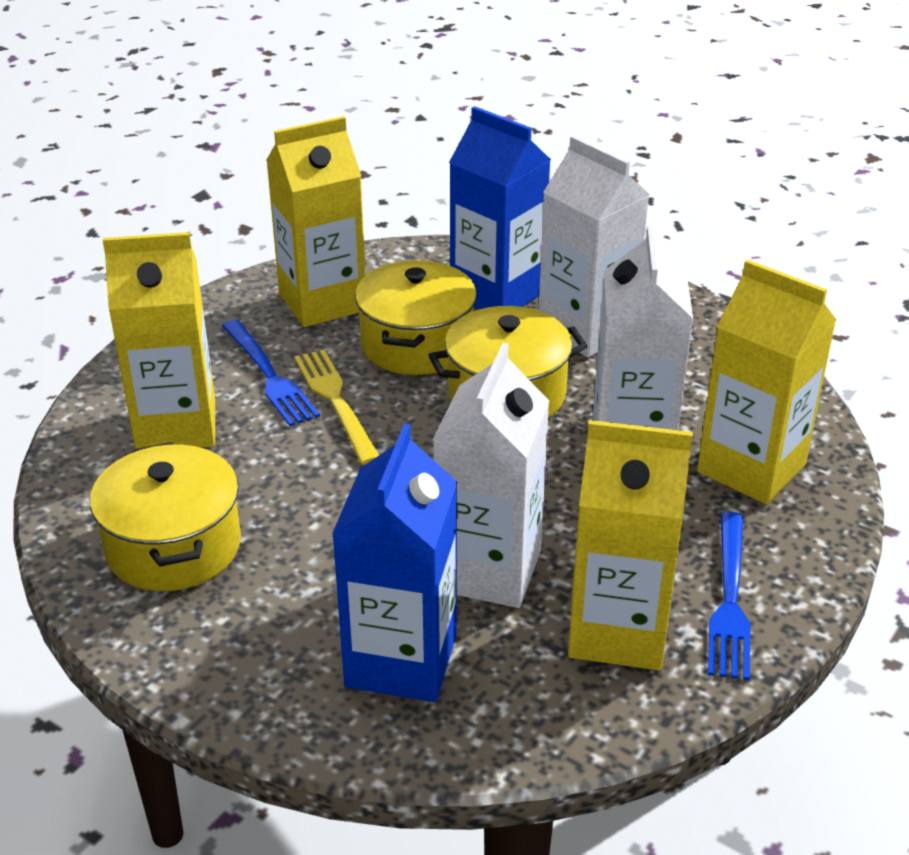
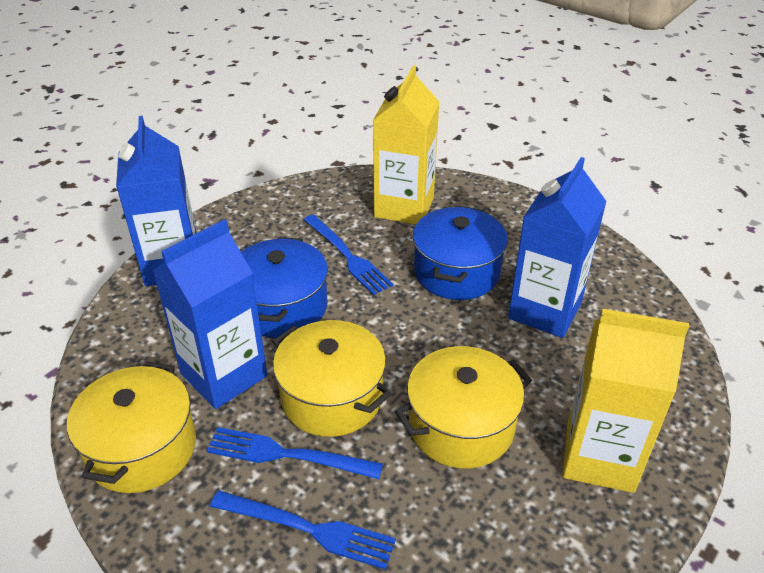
blue carton: 2 -> 3
blue fork: 2 -> 3
blue pot: 0 -> 2
white carton: 3 -> 0
yellow carton: 4 -> 2
yellow fork: 1 -> 0

